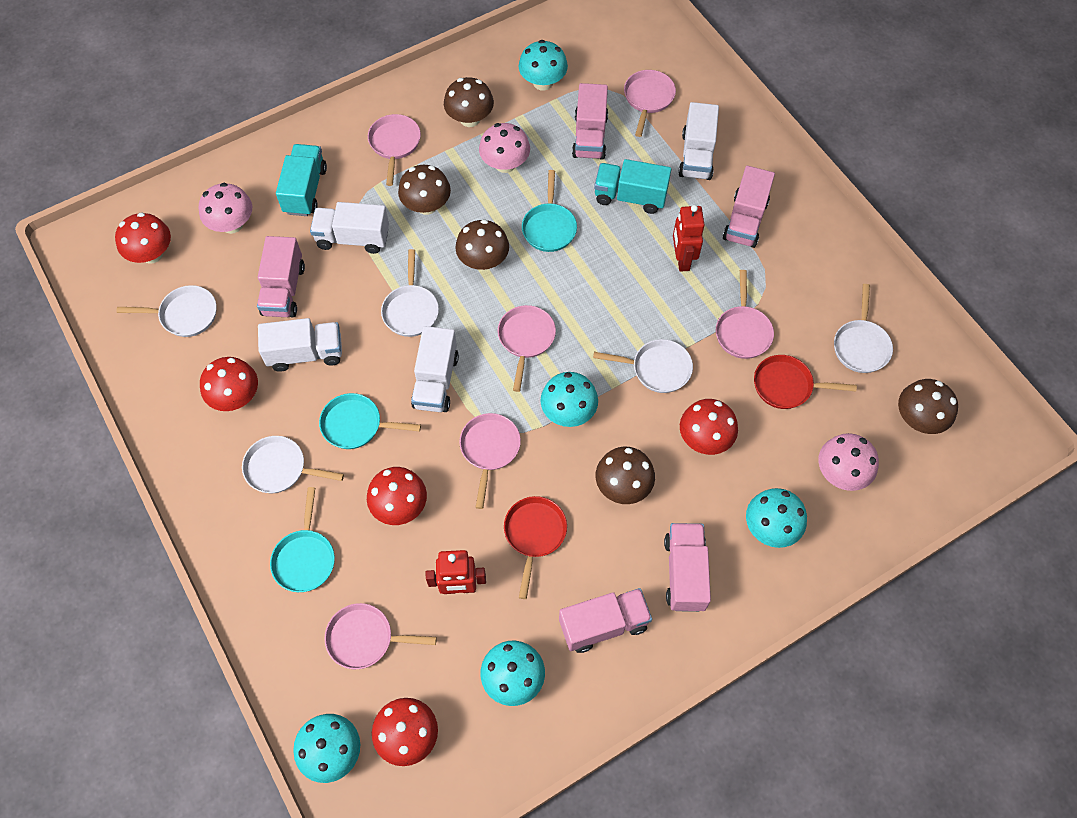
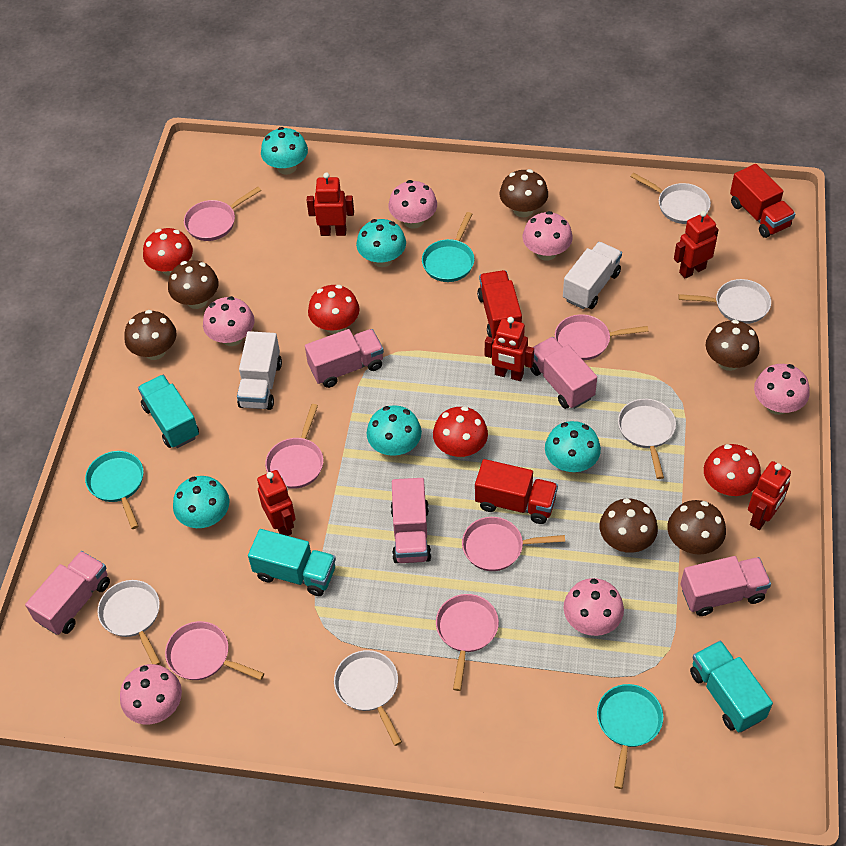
brown mushroom: 5 -> 6
pink mushroom: 3 -> 6
red mushroom: 5 -> 4
red pan: 2 -> 0
red robot: 2 -> 5
red truck: 0 -> 3
turquoise truck: 2 -> 3
white truck: 4 -> 2

